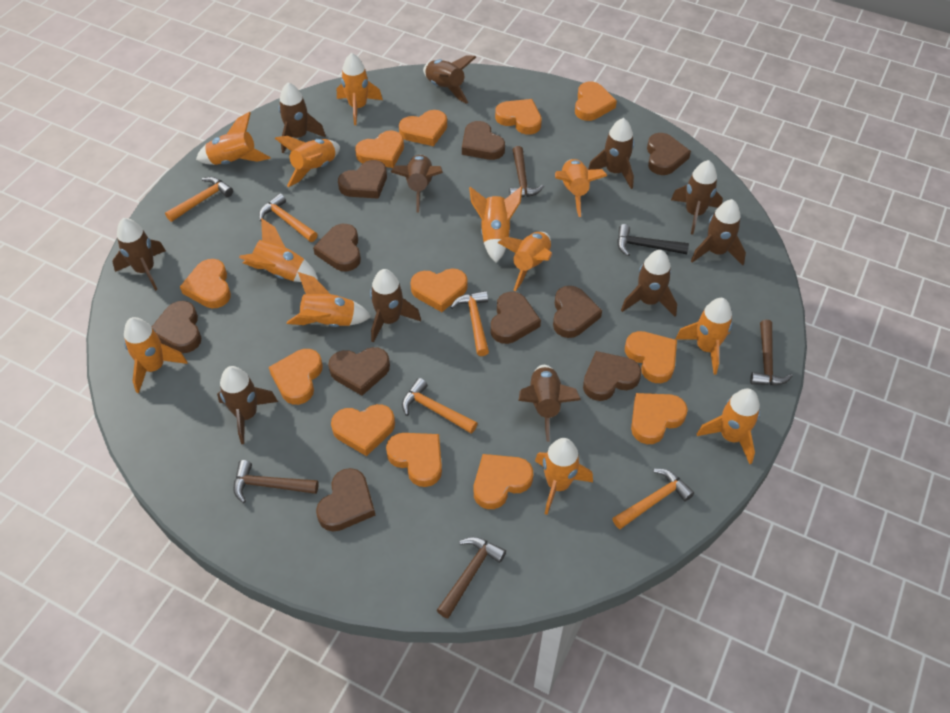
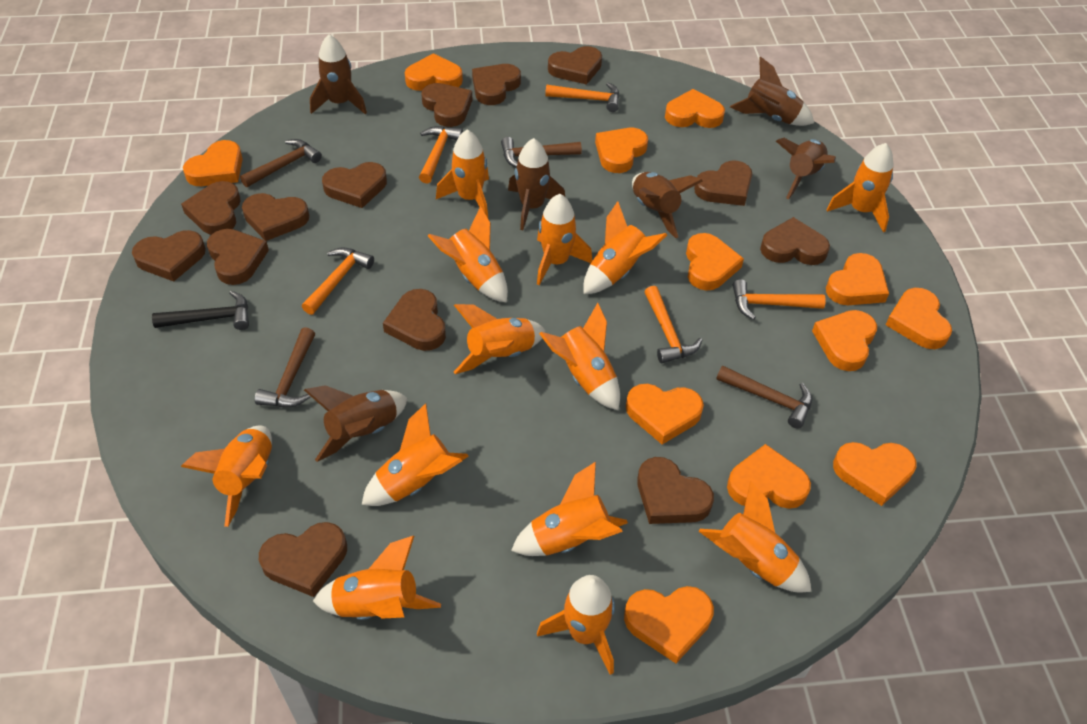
brown heart: 10 -> 13
brown rocket: 11 -> 6
orange rocket: 12 -> 13

